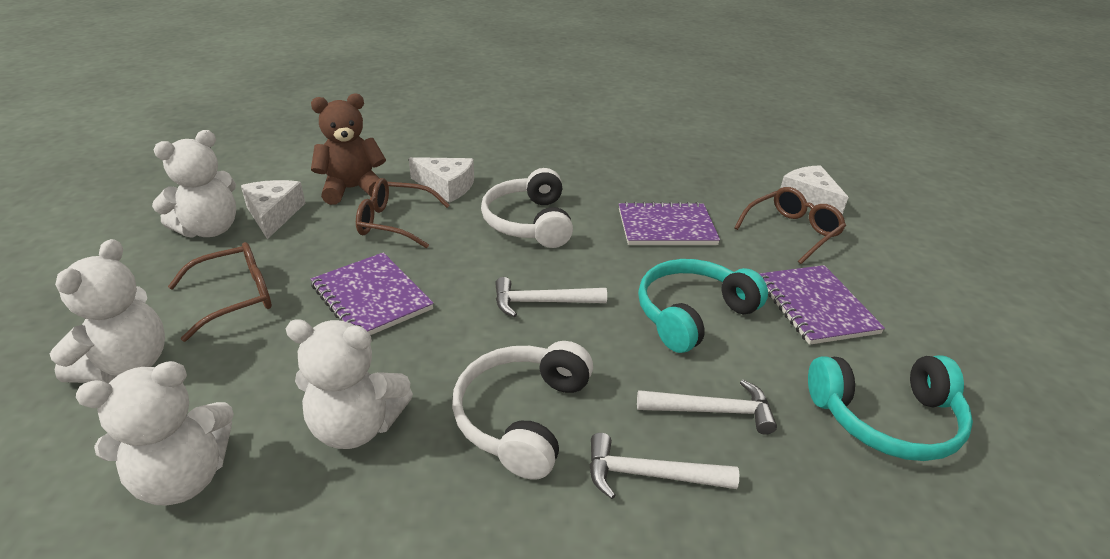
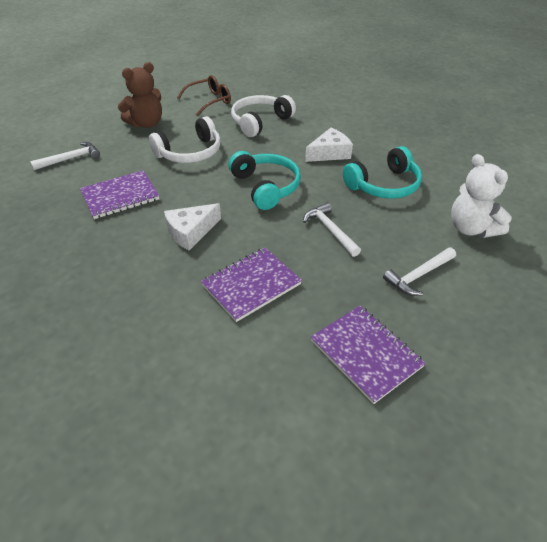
brown glasses: 3 -> 1
white cheese: 3 -> 2
white teddy bear: 4 -> 1

